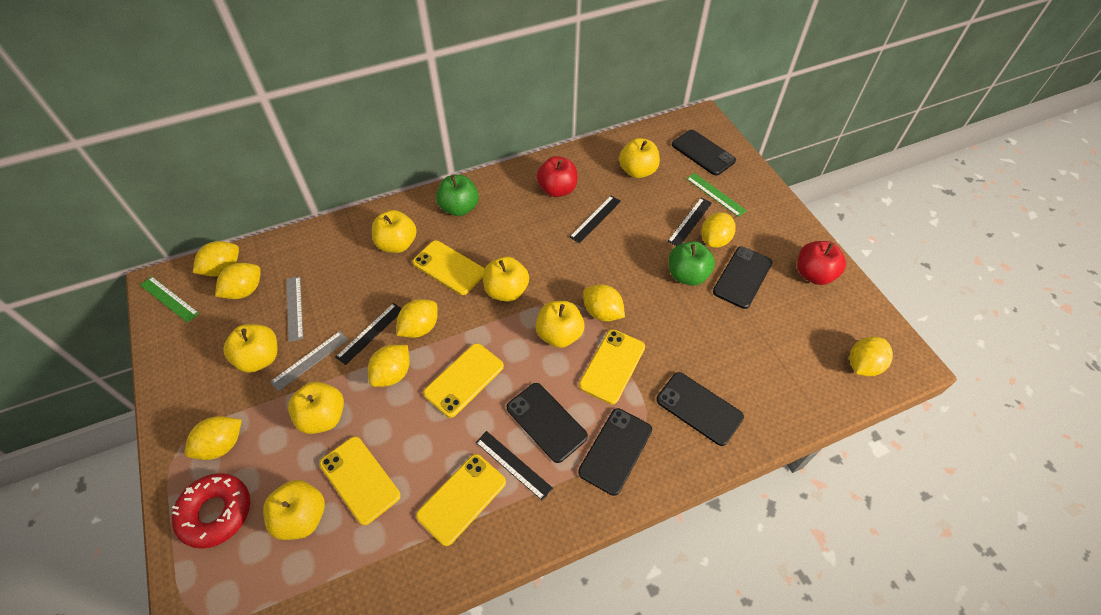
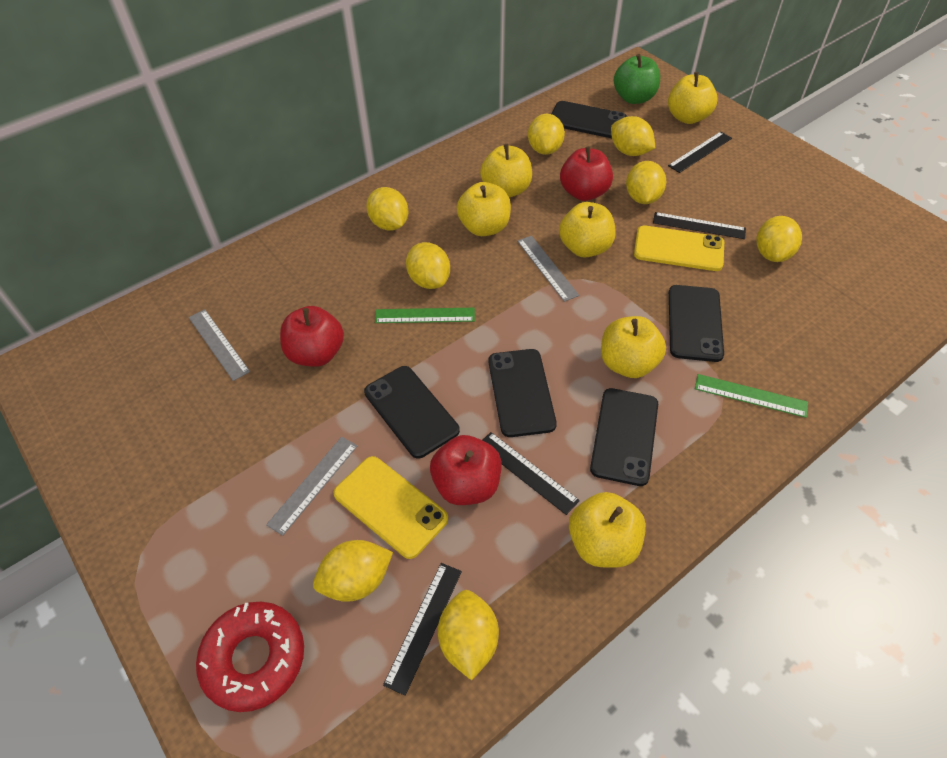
green apple: 2 -> 1
grey ruler: 2 -> 3
red apple: 2 -> 3
yellow apple: 7 -> 6
yellow phone: 5 -> 2

